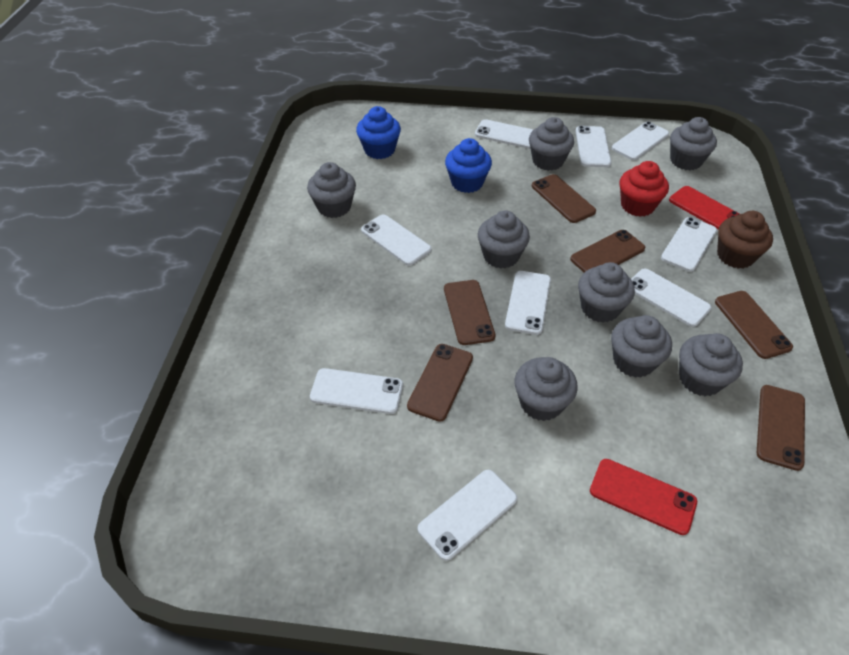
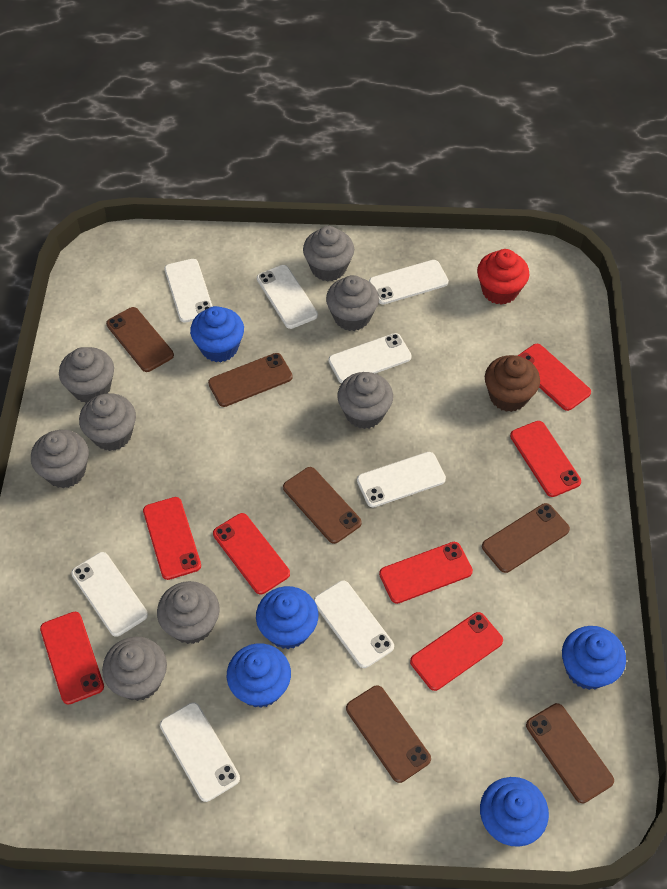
blue cupcake: 2 -> 5
red phone: 2 -> 7
white phone: 9 -> 8

